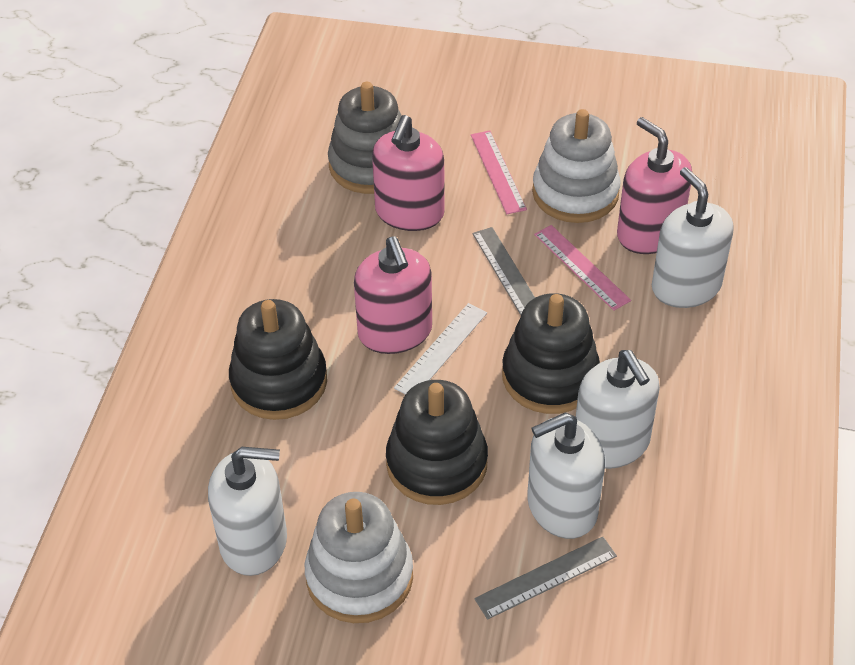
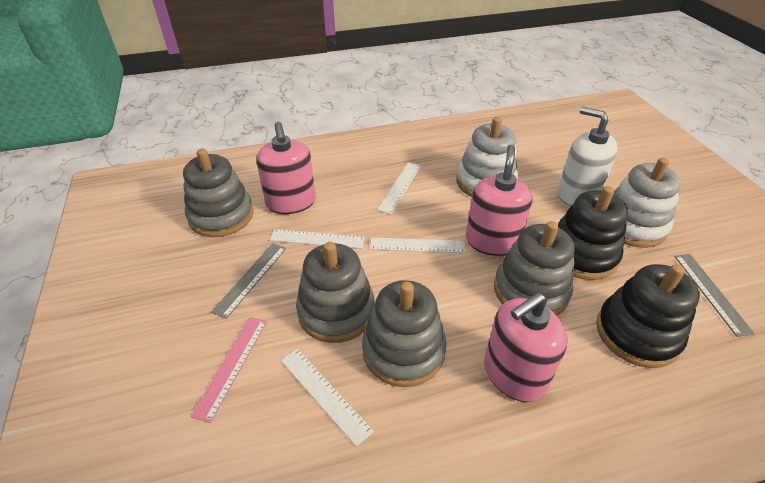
black stacking toy: 3 -> 2
grey stacking toy: 1 -> 4
pink ruler: 2 -> 1
white ruler: 1 -> 4
white soap dispenser: 4 -> 1

